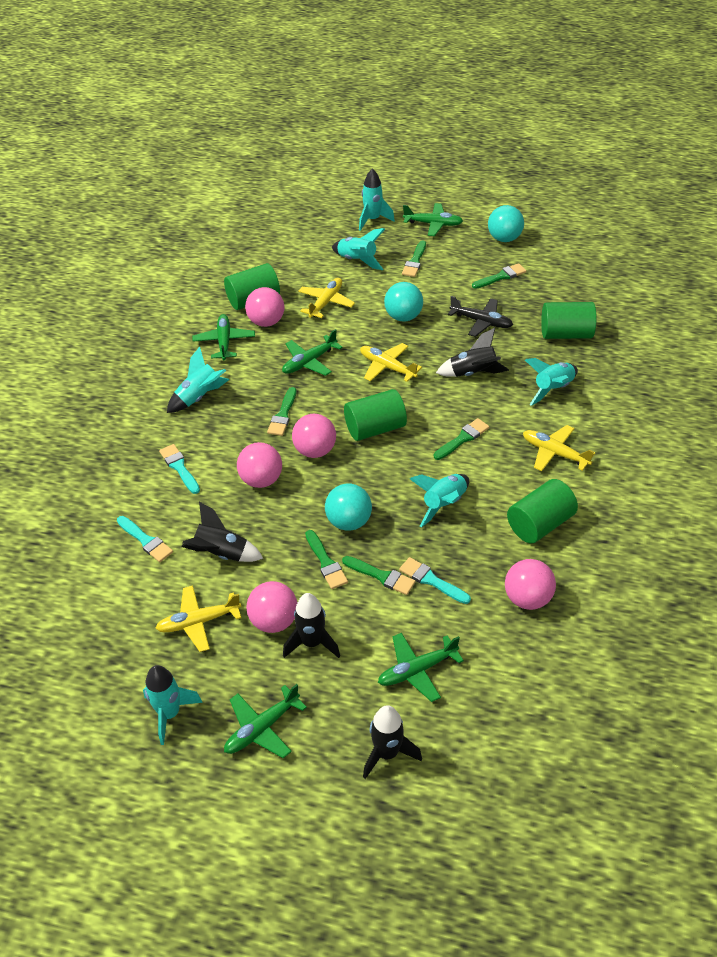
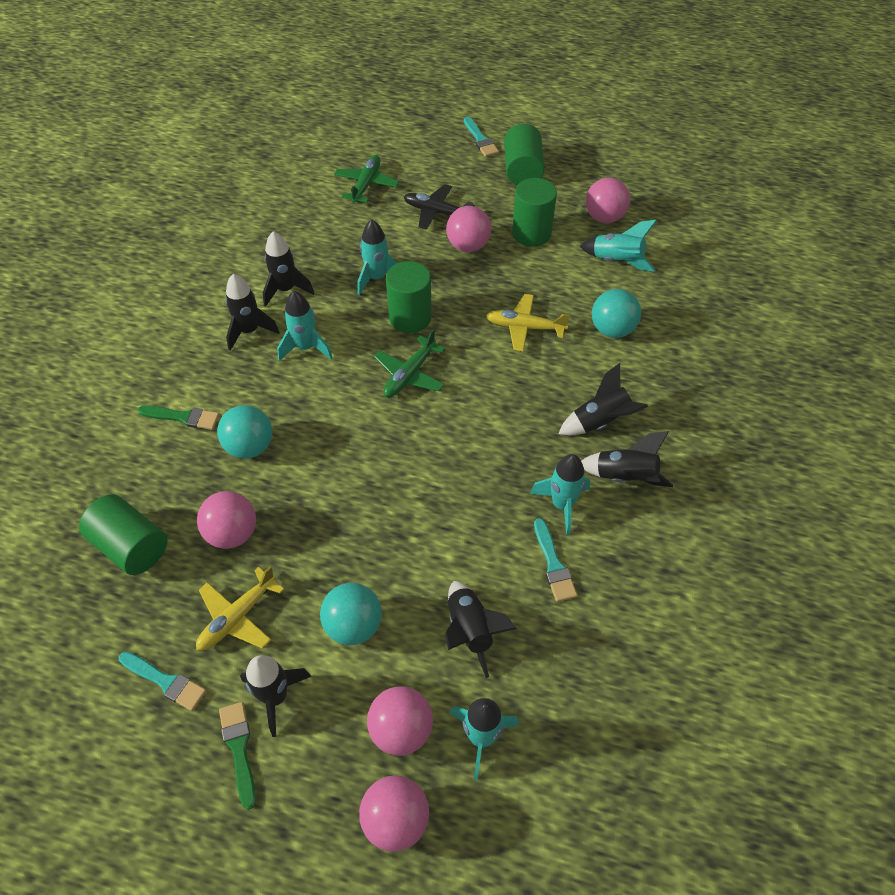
black rocket: 4 -> 6
green brush: 6 -> 2
green plane: 5 -> 2
turquoise rocket: 6 -> 5
yellow plane: 4 -> 2

